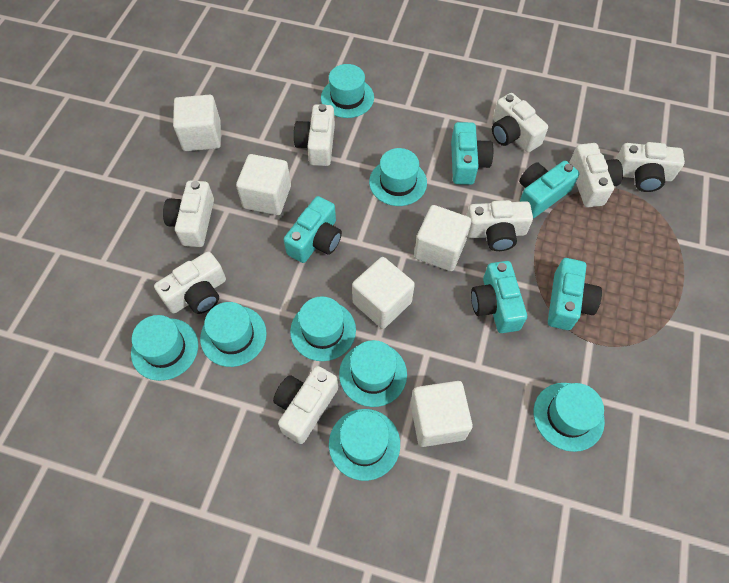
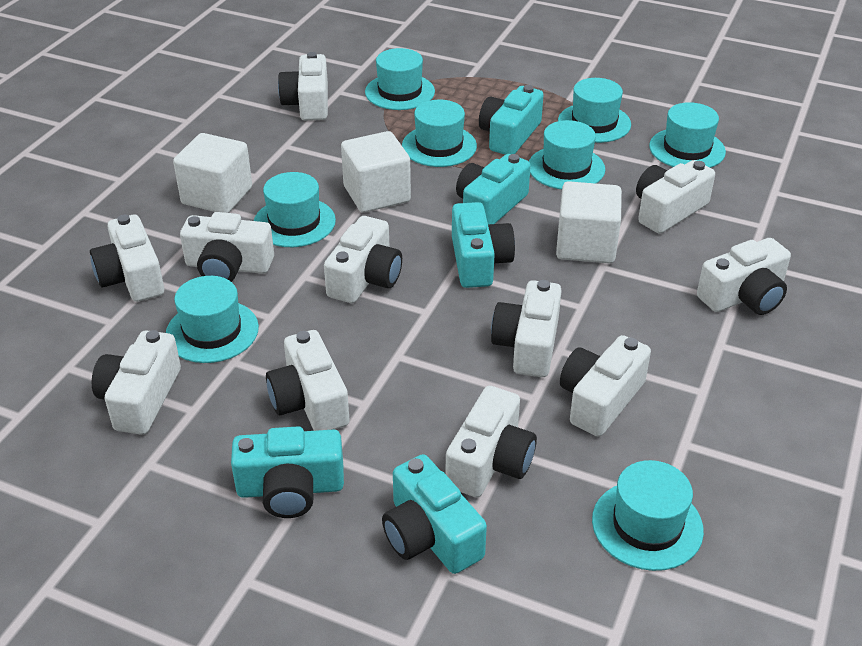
white camera: 8 -> 11
white cube: 5 -> 3

